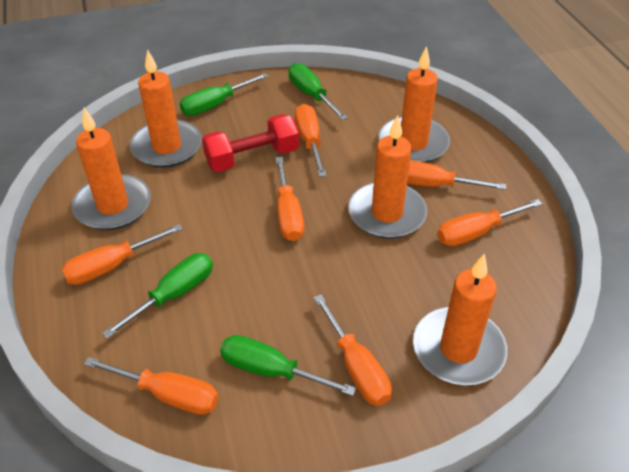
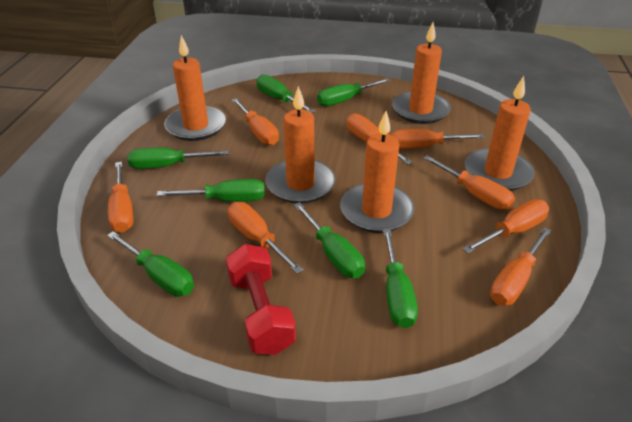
green screwdriver: 4 -> 7
orange screwdriver: 7 -> 8

